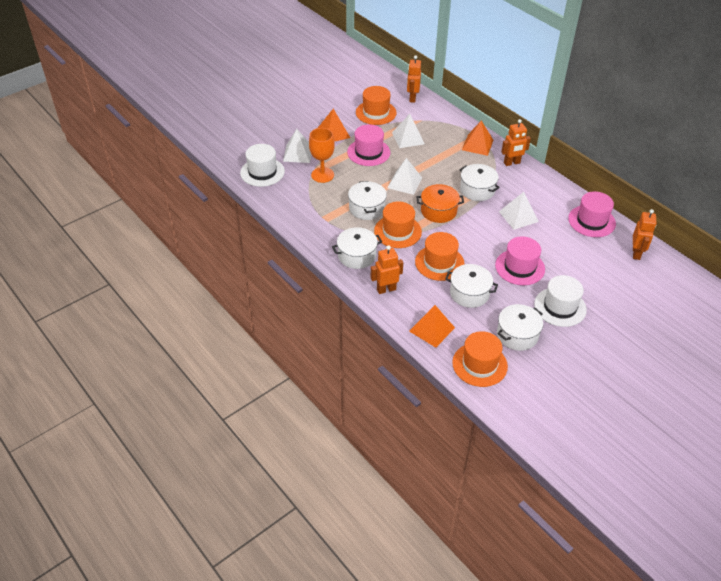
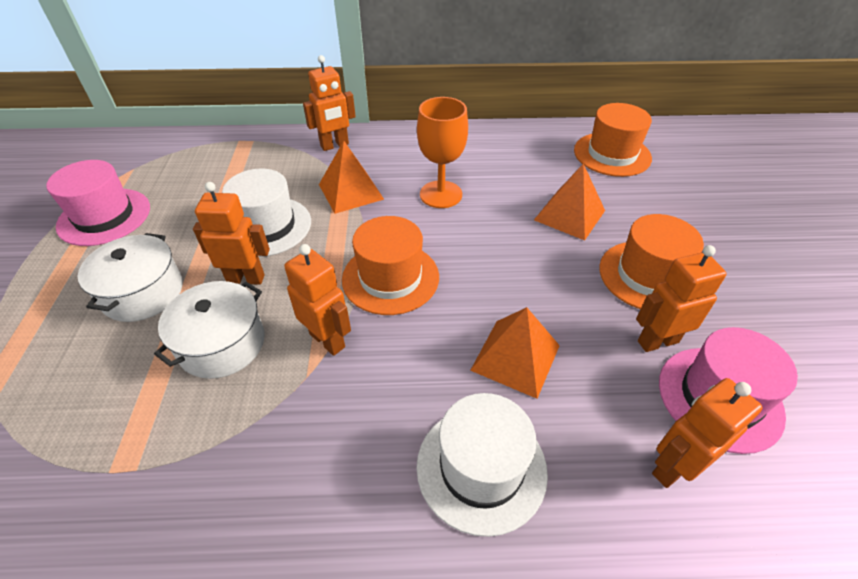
orange hat: 4 -> 3
orange pot: 1 -> 0
orange robot: 4 -> 5
pink hat: 3 -> 2
white pot: 5 -> 2
white pyramid: 4 -> 0

